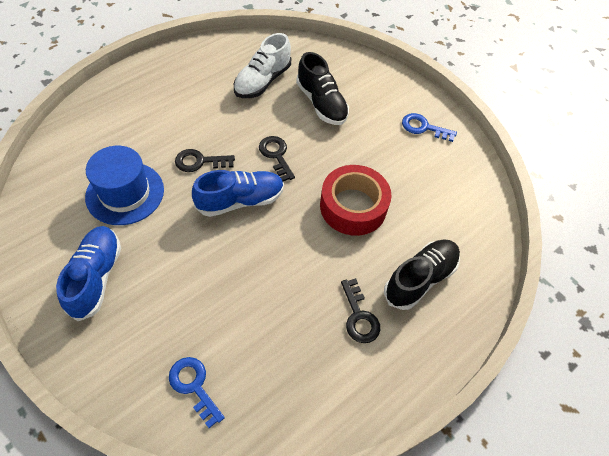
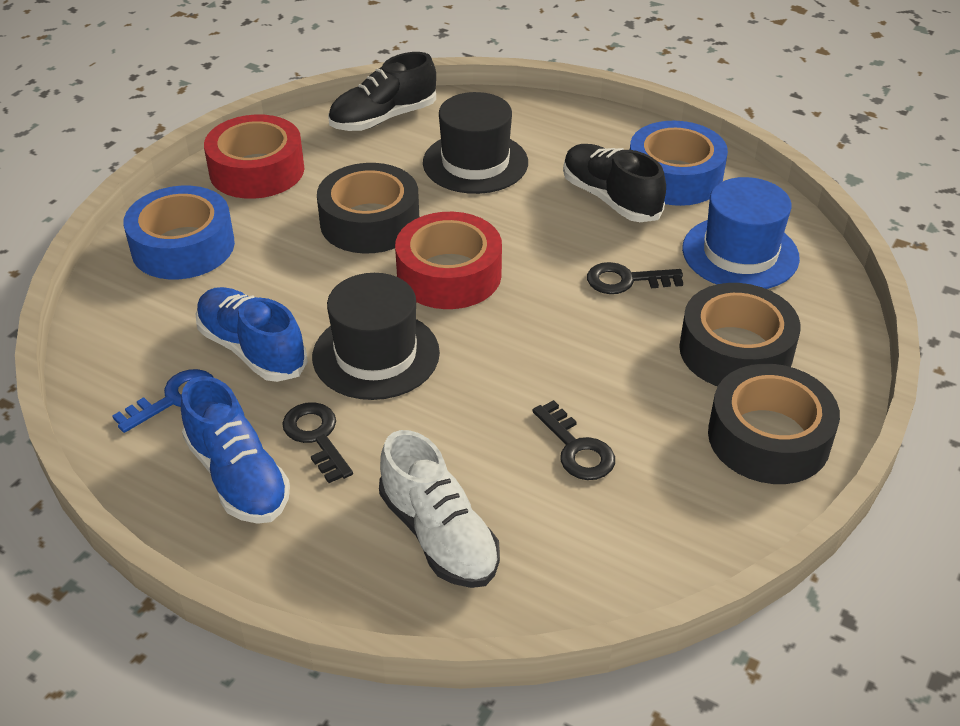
black hat: 0 -> 2
black tape: 0 -> 3
blue key: 2 -> 1
blue tape: 0 -> 2
red tape: 1 -> 2

